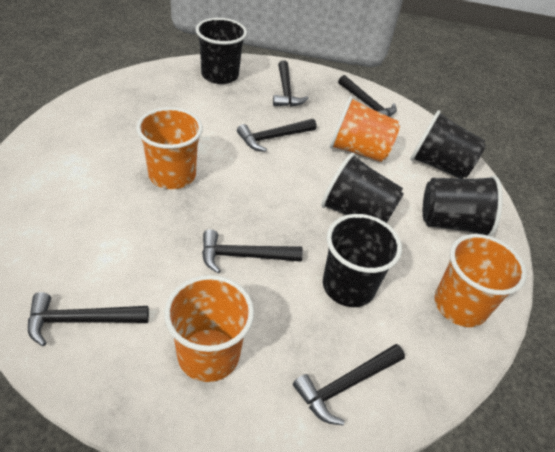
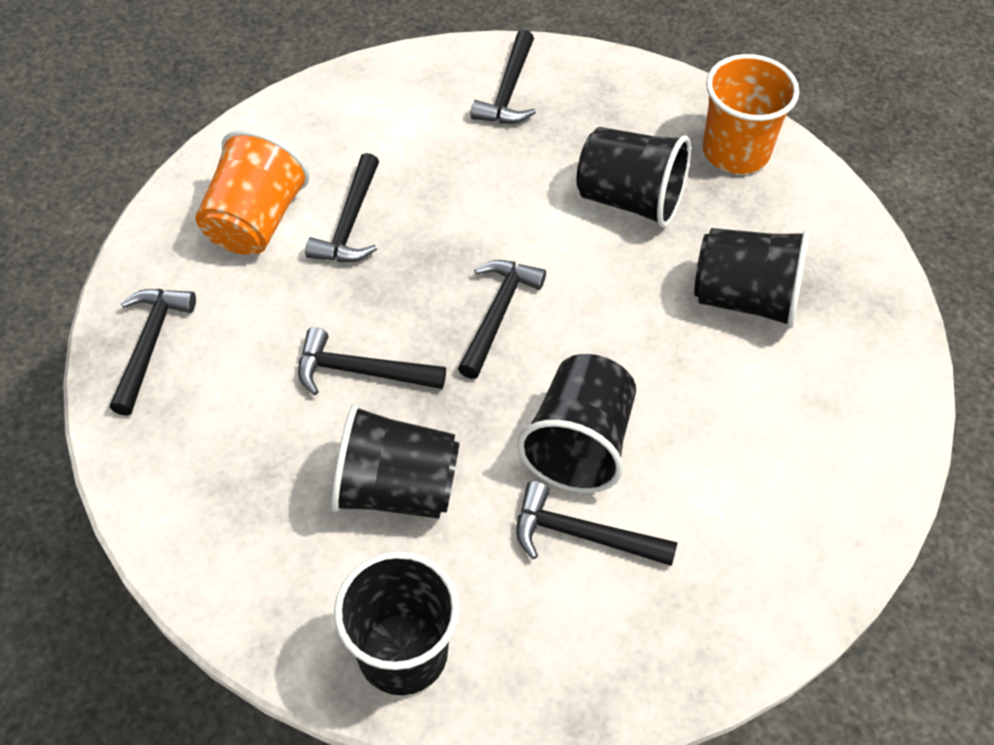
orange cup: 4 -> 2

